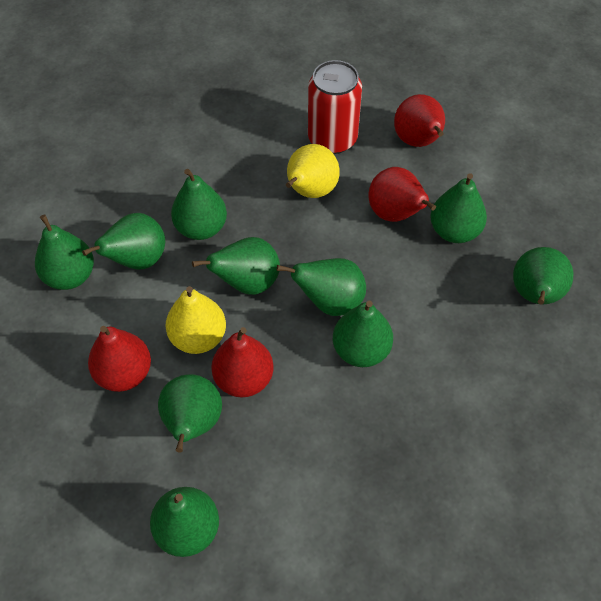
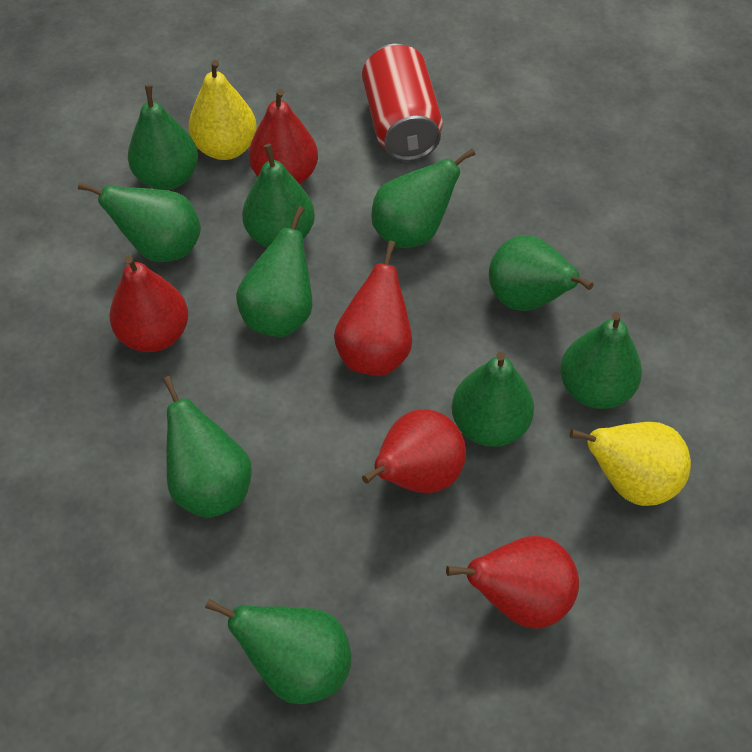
red pear: 4 -> 5

